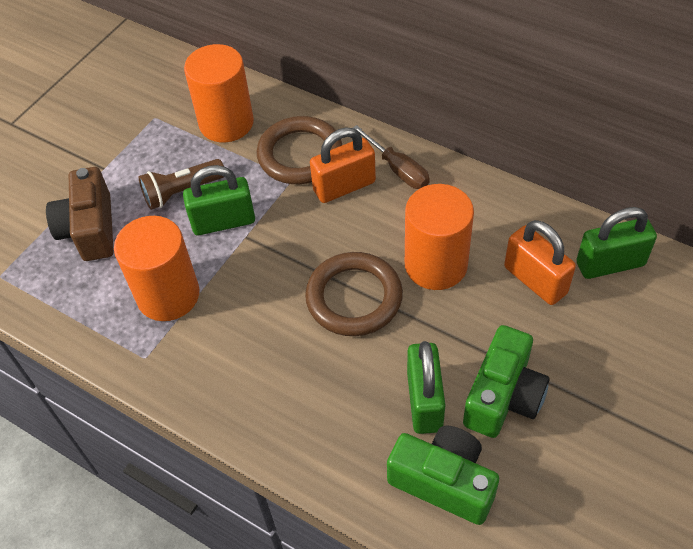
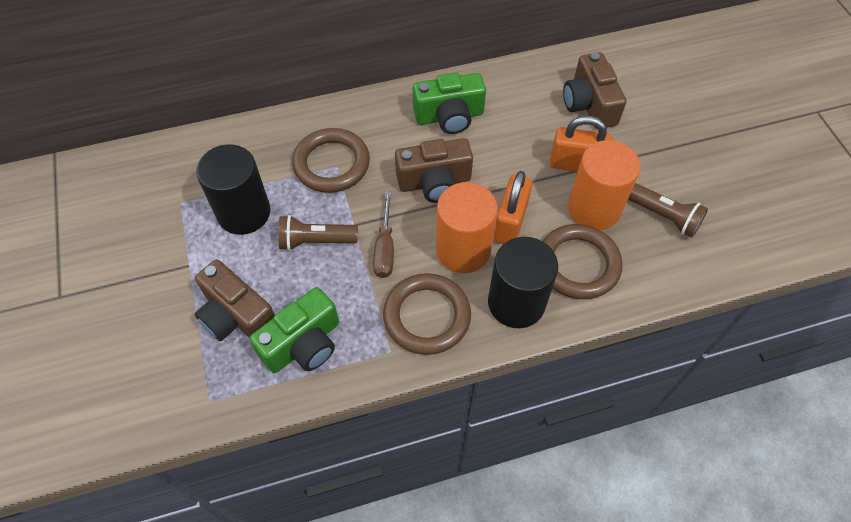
black cylinder: 0 -> 2
brown camera: 1 -> 3
brown flashlight: 1 -> 2
brown ring: 2 -> 3
green padlock: 3 -> 0
orange cylinder: 3 -> 2

